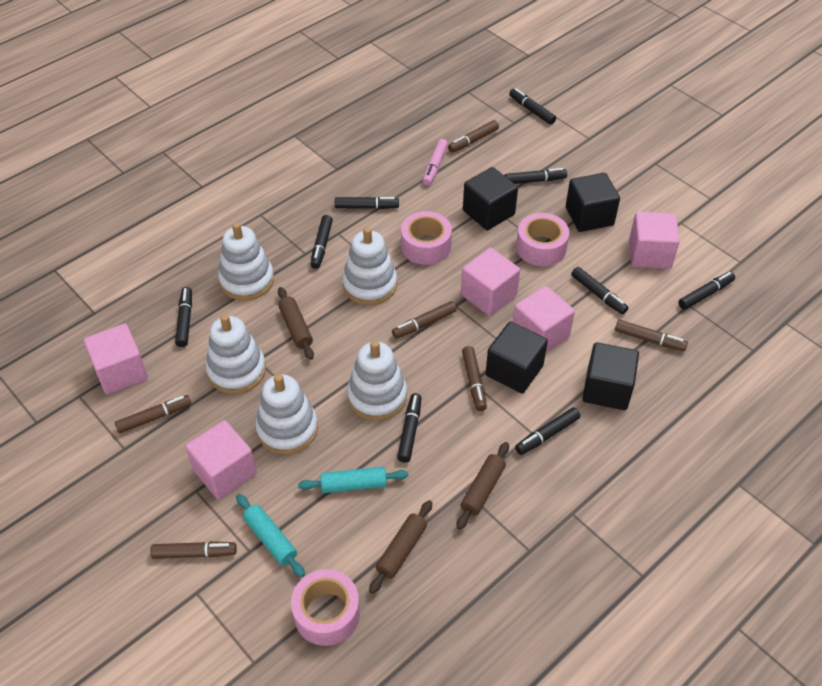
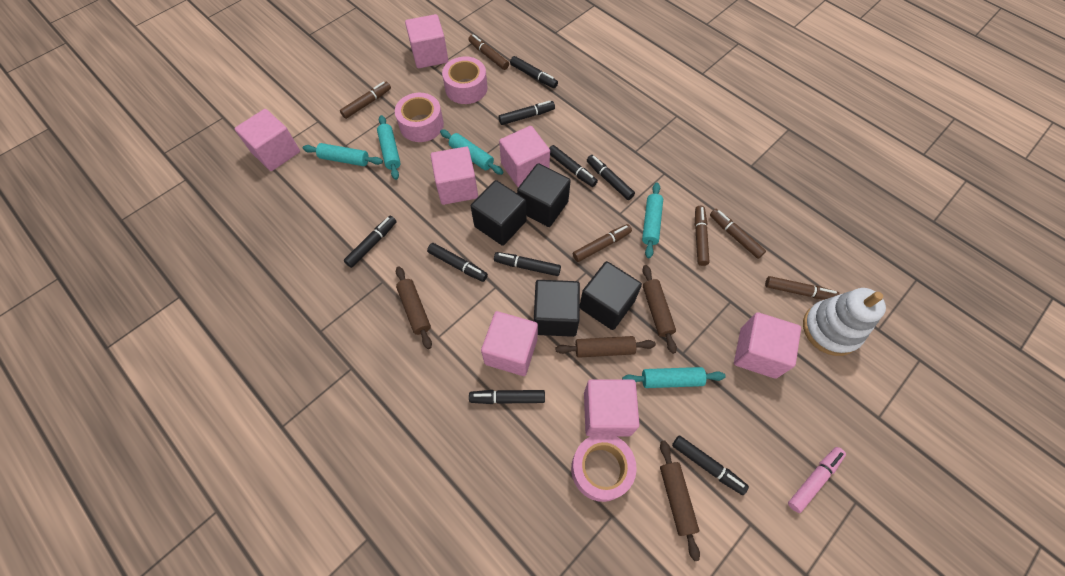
brown rolling pin: 3 -> 4
pink cube: 5 -> 7
turquoise rolling pin: 2 -> 5
white stacking toy: 5 -> 1

